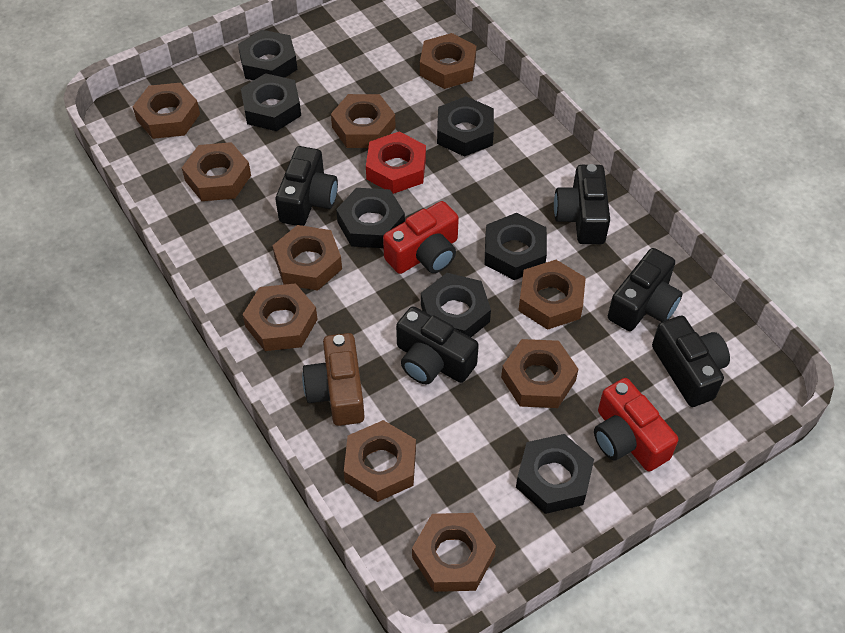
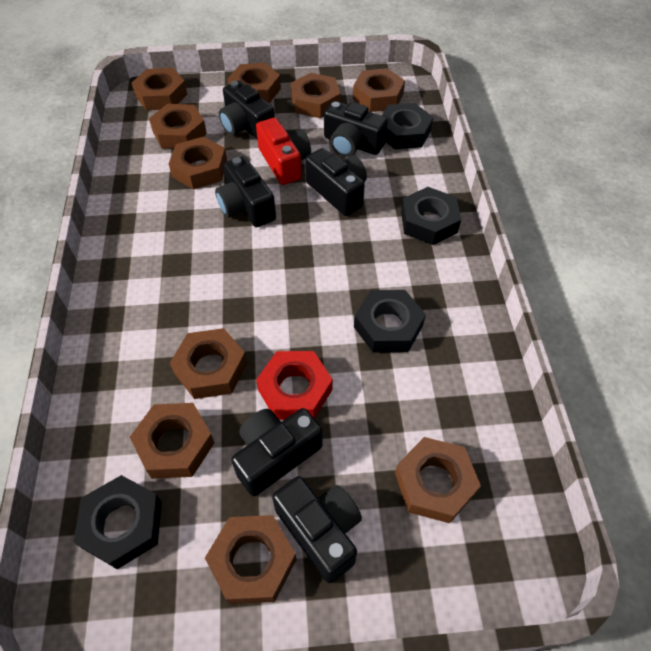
black camera: 5 -> 6
black nut: 7 -> 4
brown camera: 1 -> 0
red camera: 2 -> 1

